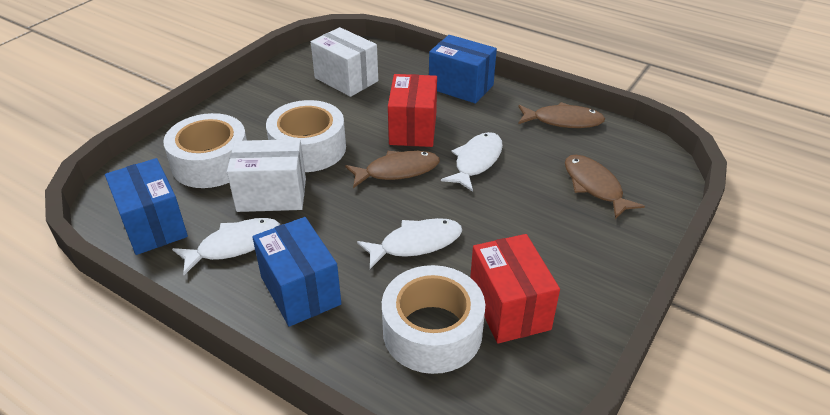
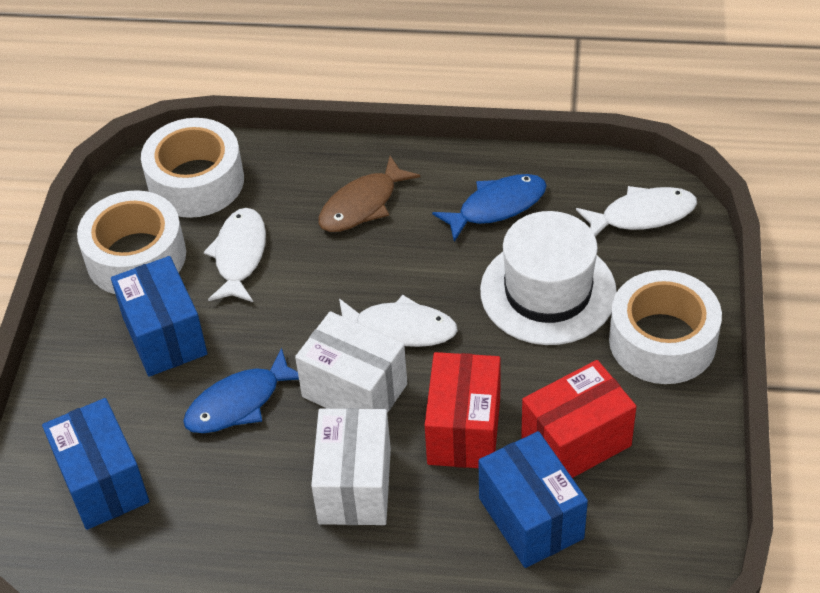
blue fish: 0 -> 2
brown fish: 3 -> 1
white hat: 0 -> 1

